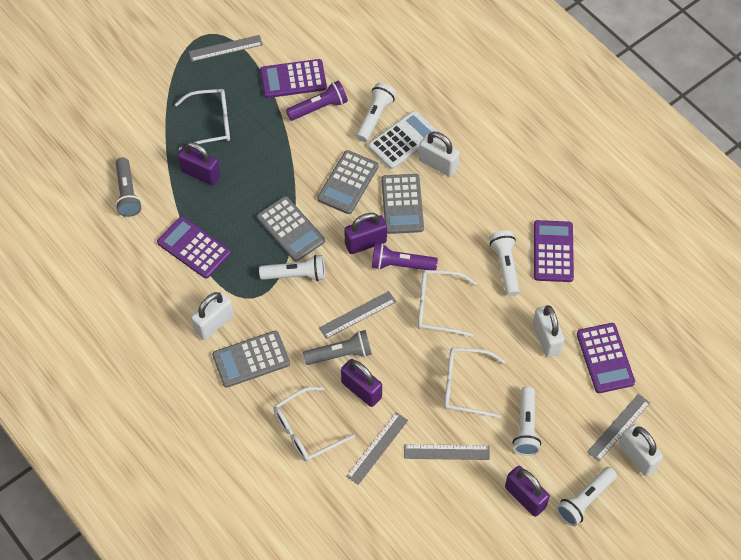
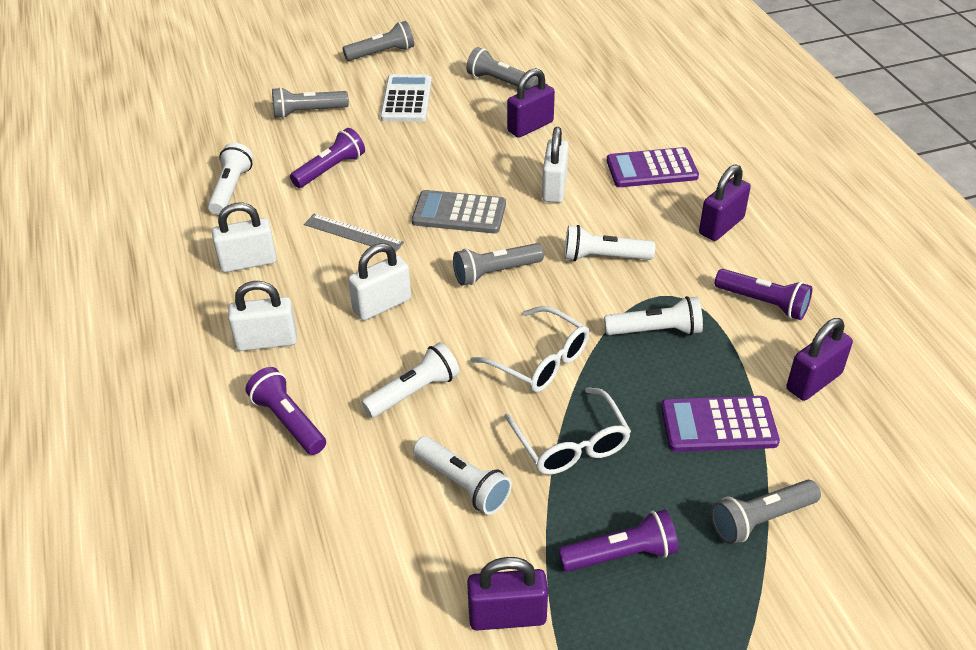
grey calculator: 4 -> 1
grey flashlight: 2 -> 5
grey ruler: 5 -> 1
purple calculator: 4 -> 2
purple flashlight: 2 -> 4
white glasses: 4 -> 2

